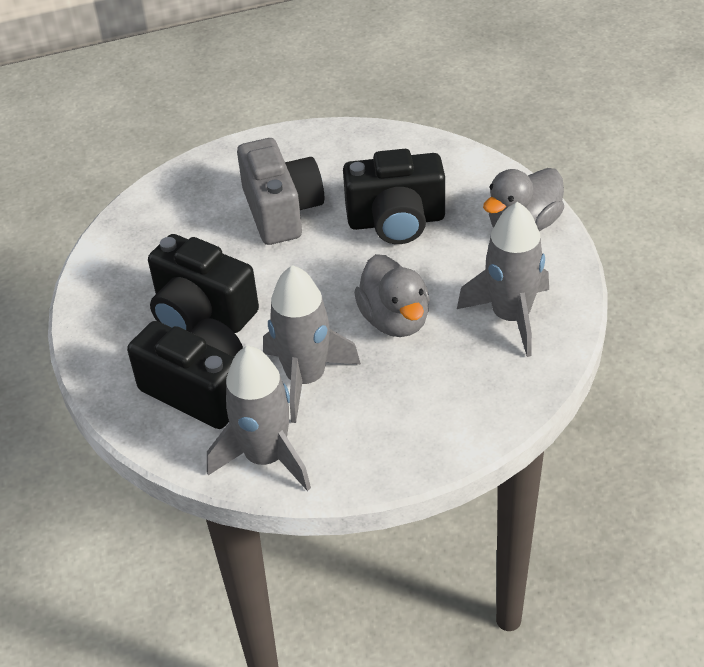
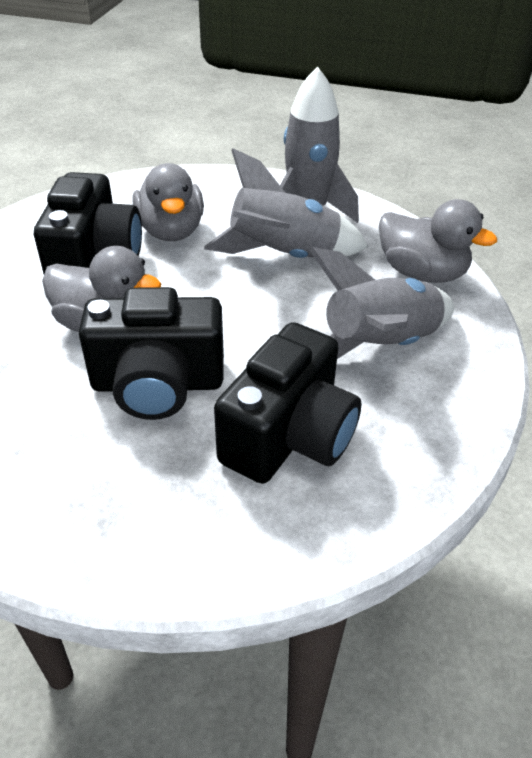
grey camera: 1 -> 0
grey duck: 2 -> 3

